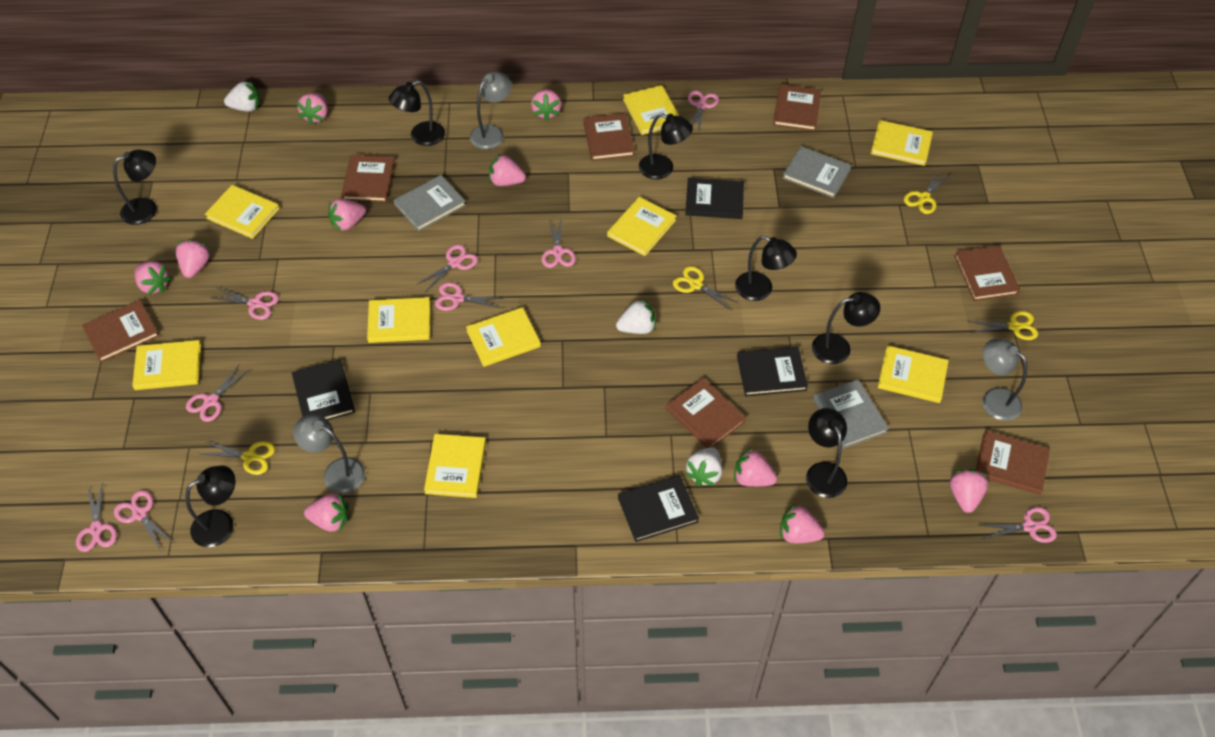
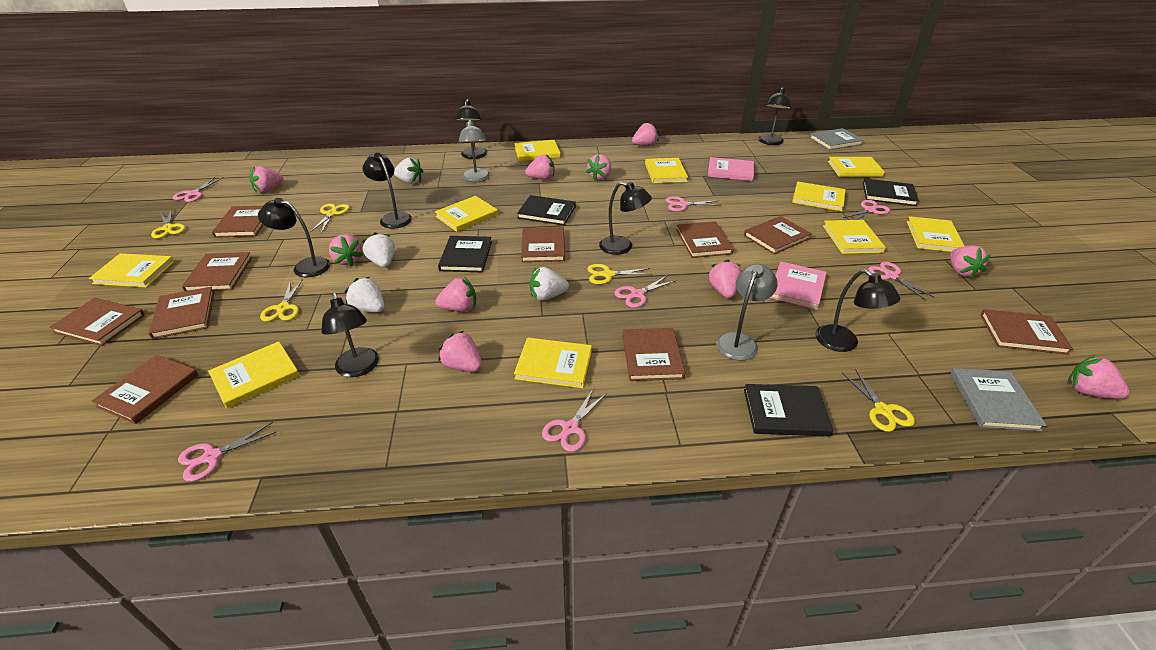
brown book: 7 -> 10
grey book: 3 -> 2
grey lamp: 3 -> 2
pink book: 0 -> 2
pink scissors: 9 -> 7
white strawberry: 3 -> 4
yellow book: 9 -> 10
yellow scissors: 4 -> 5

